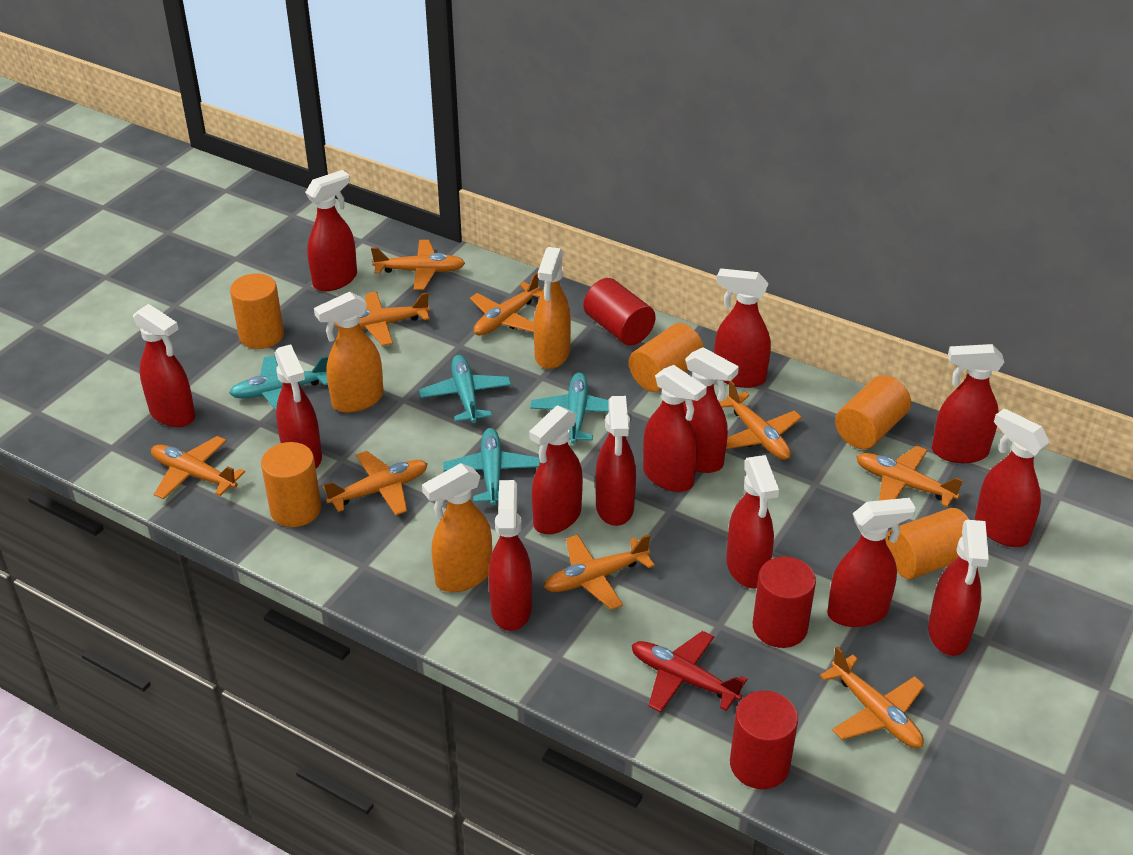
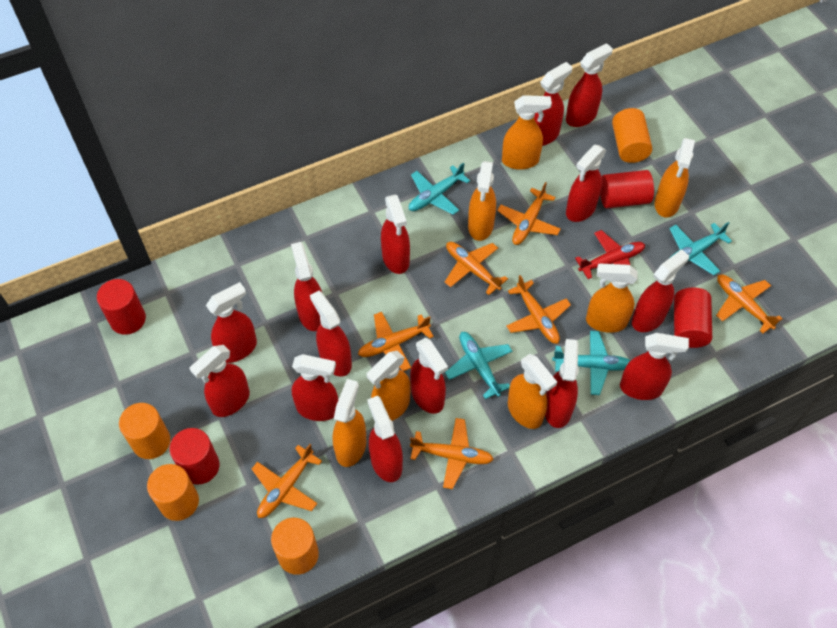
orange cylinder: 5 -> 4
orange plane: 9 -> 7
orange spray bottle: 3 -> 7
red cylinder: 3 -> 4

